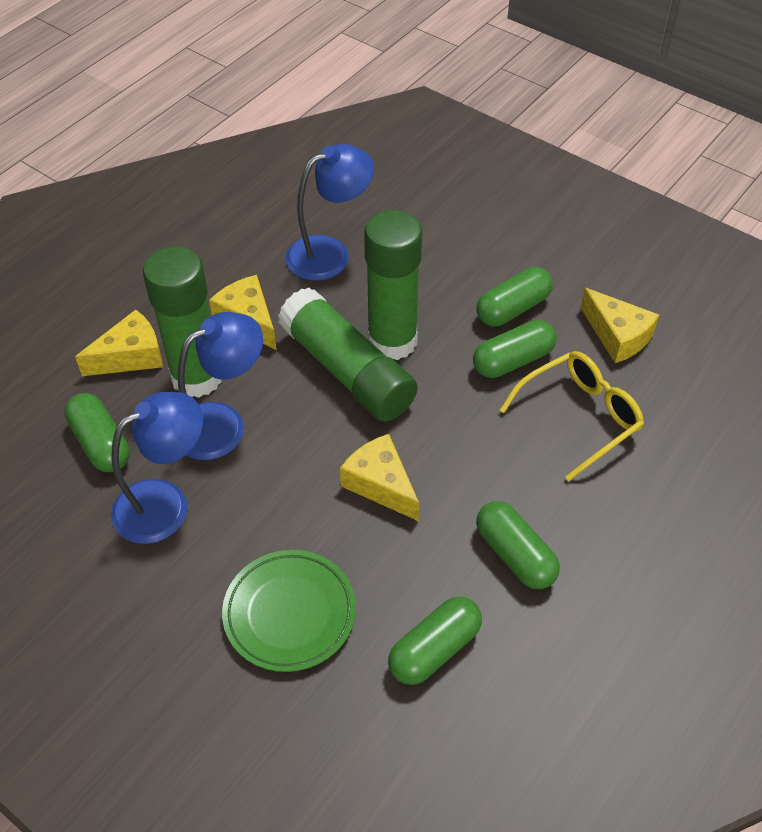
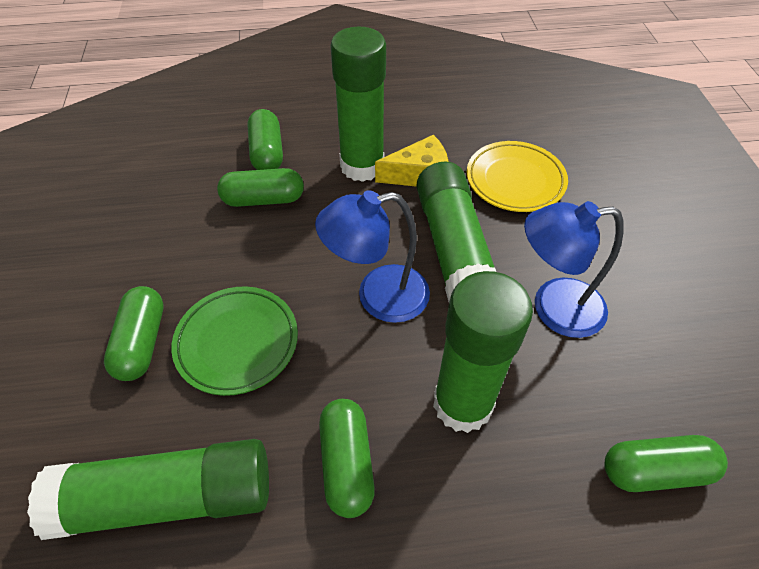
blue lamp: 3 -> 2
green glue stick: 3 -> 4
yellow cheese: 4 -> 1
yellow glasses: 1 -> 0
yellow plate: 0 -> 1

